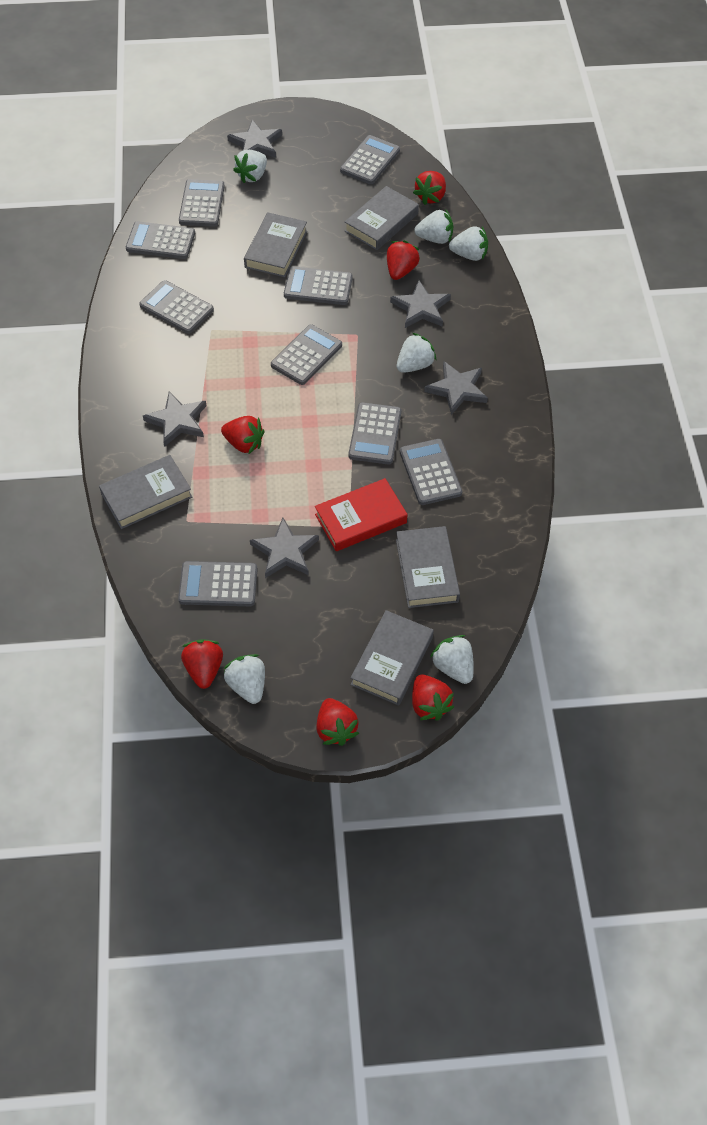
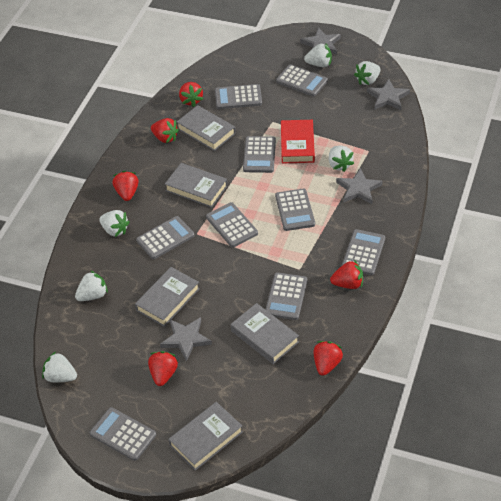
grey star: 5 -> 4

